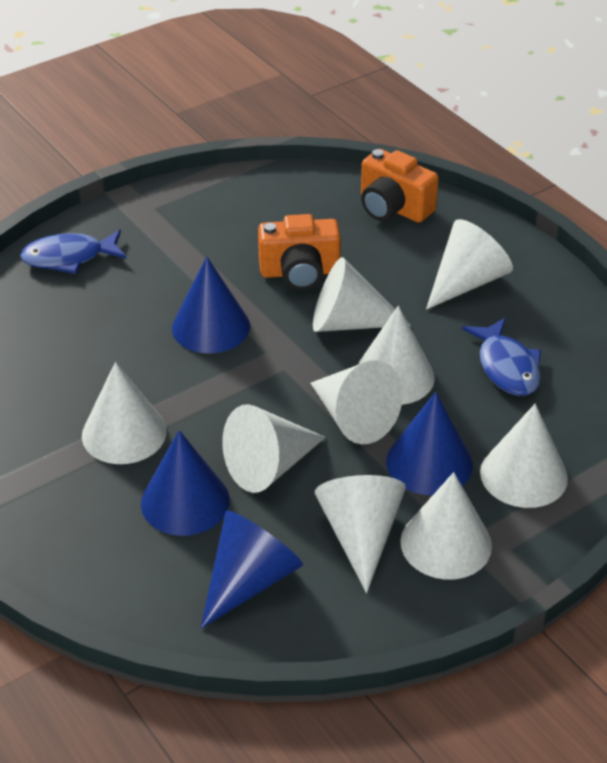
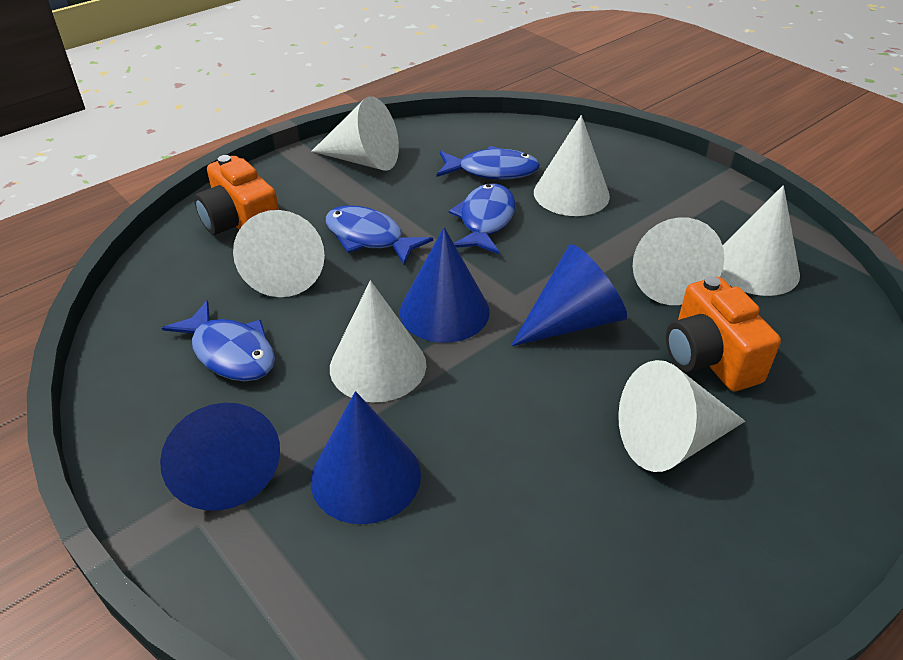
blue fish: 2 -> 4
white cone: 9 -> 7

